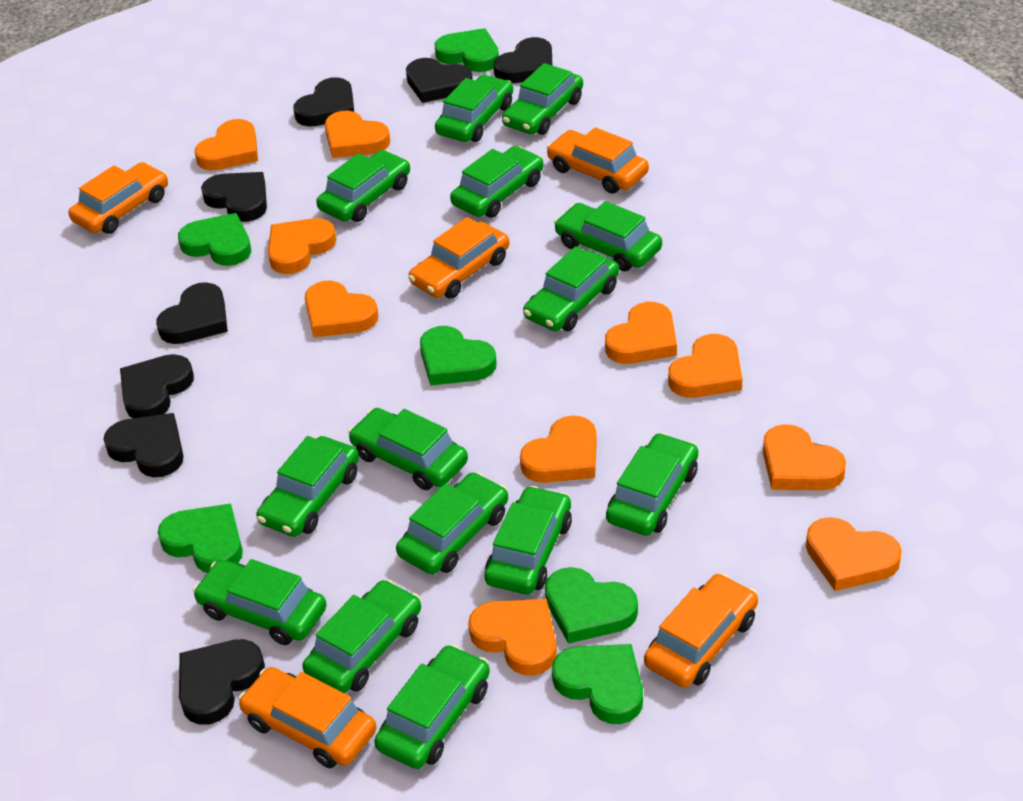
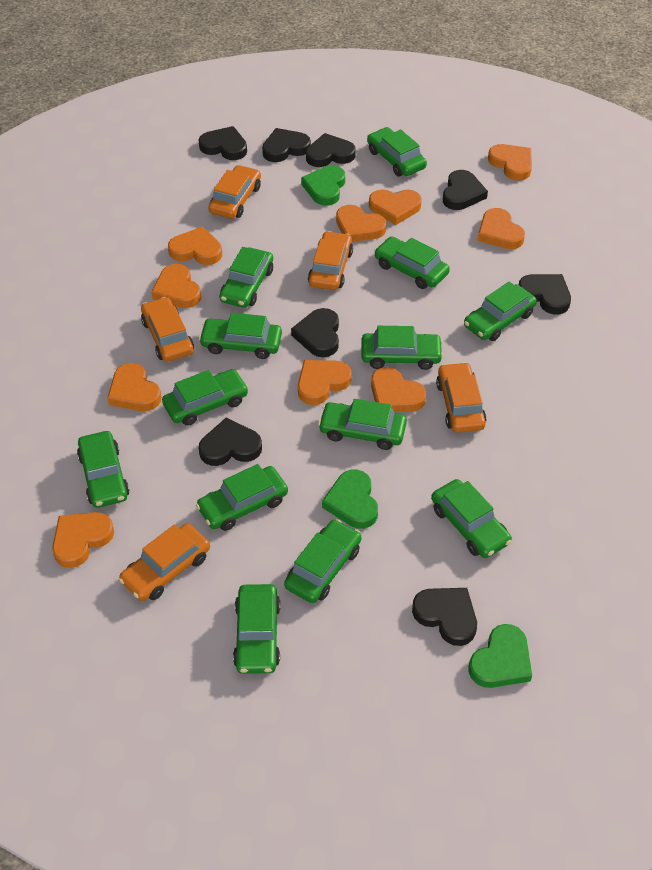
green car: 14 -> 13
green heart: 6 -> 3

